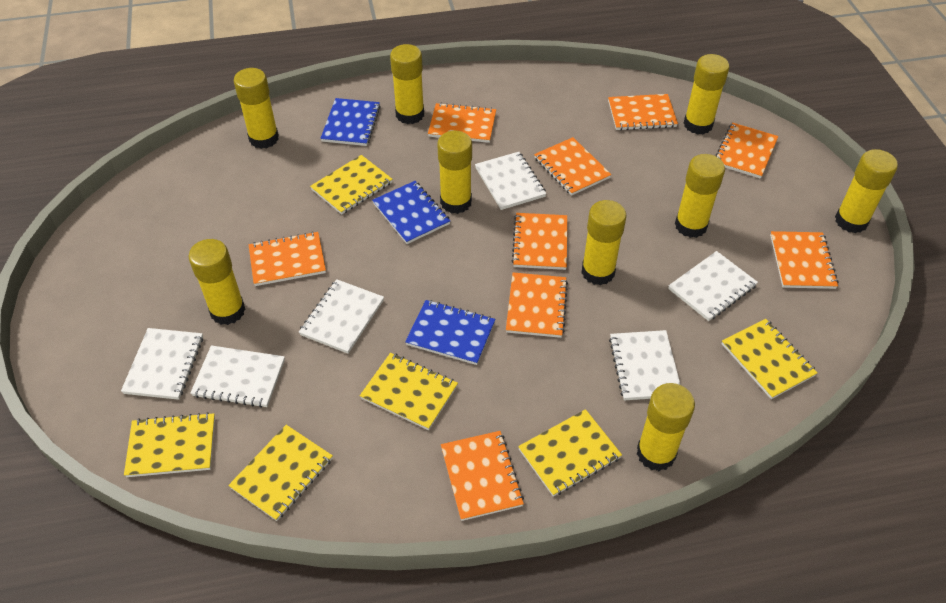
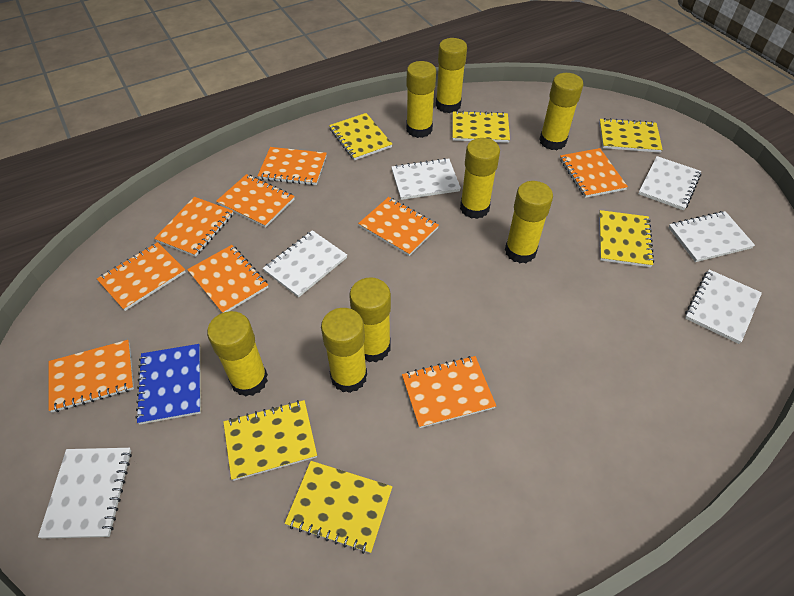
blue notebook: 3 -> 1
yellow glue stick: 9 -> 8

